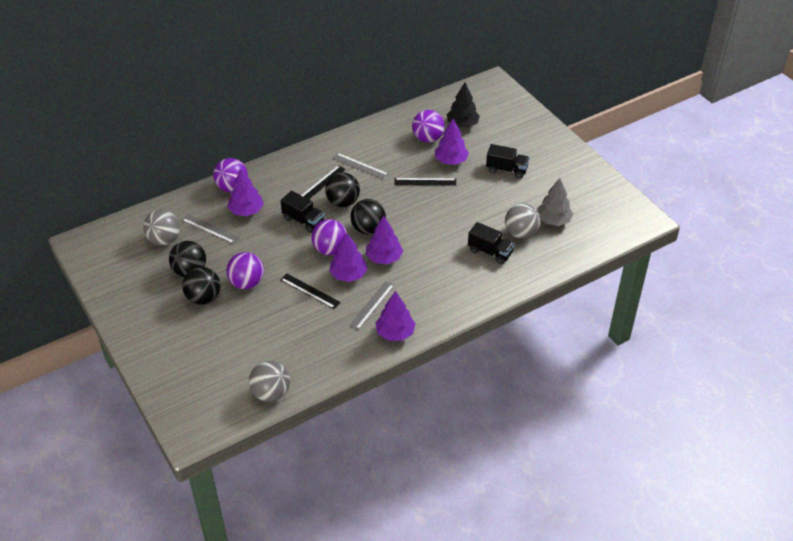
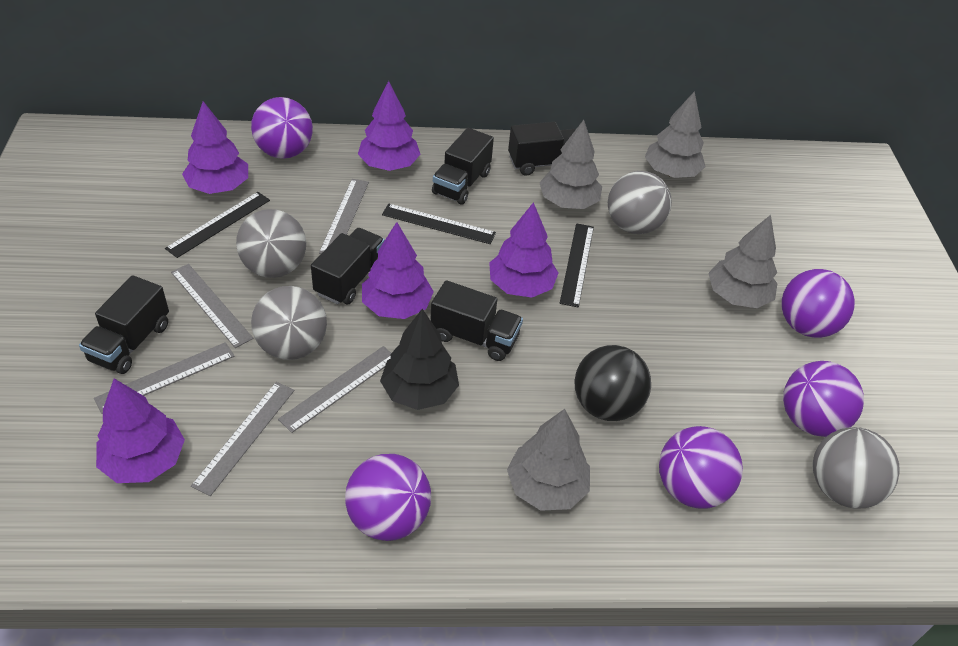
black ball: 4 -> 1
black truck: 3 -> 5
grey ball: 3 -> 4
grey ruler: 3 -> 5
grey tree: 1 -> 4
purple ball: 4 -> 5

